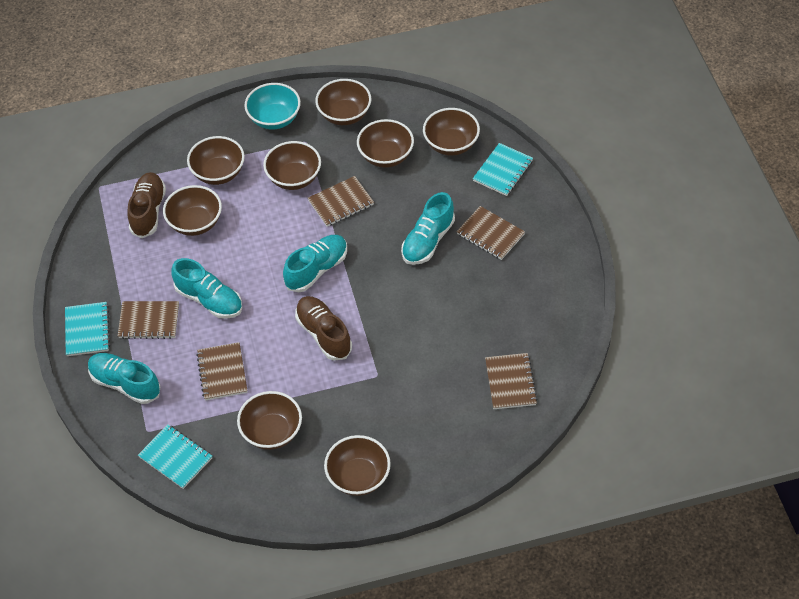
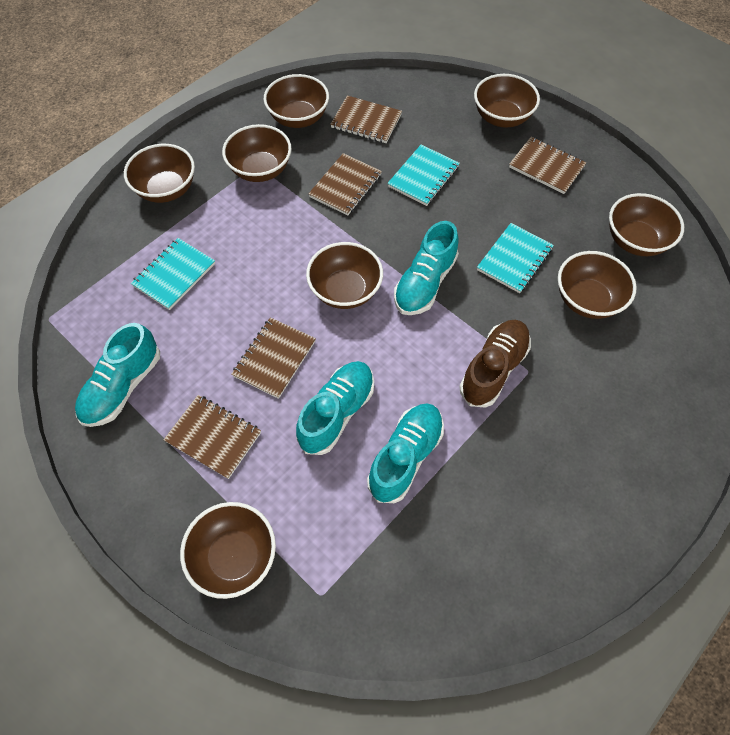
brown shoe: 2 -> 1
turquoise bowl: 1 -> 0

